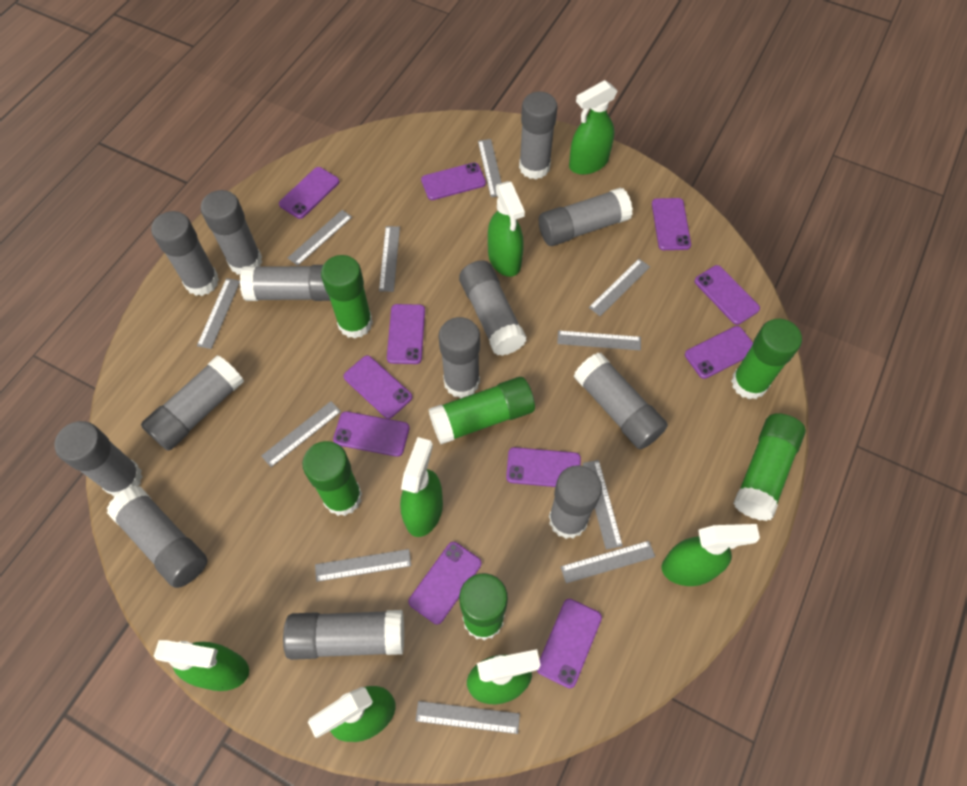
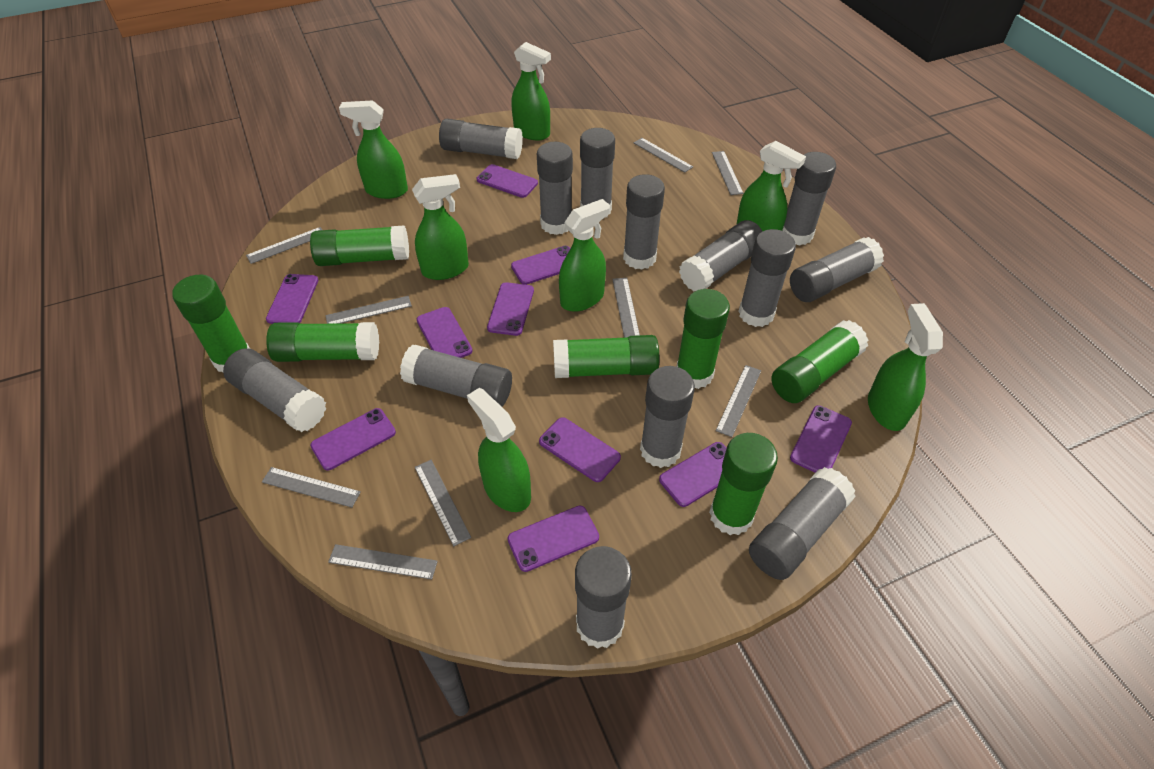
green glue stick: 6 -> 7
grey ruler: 11 -> 9
purple phone: 11 -> 10

